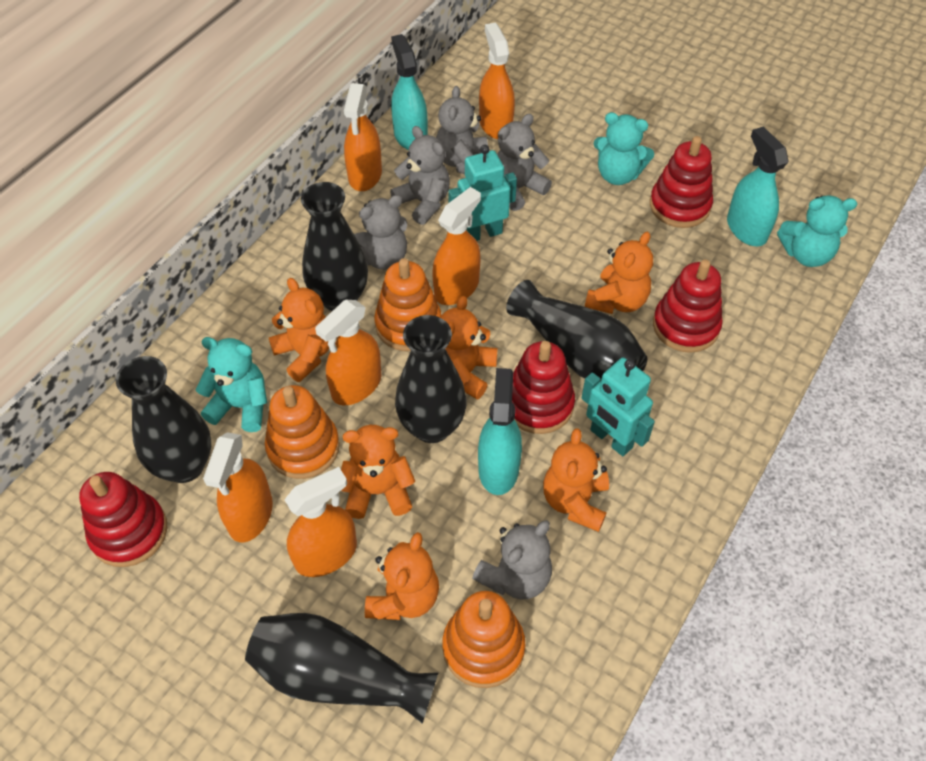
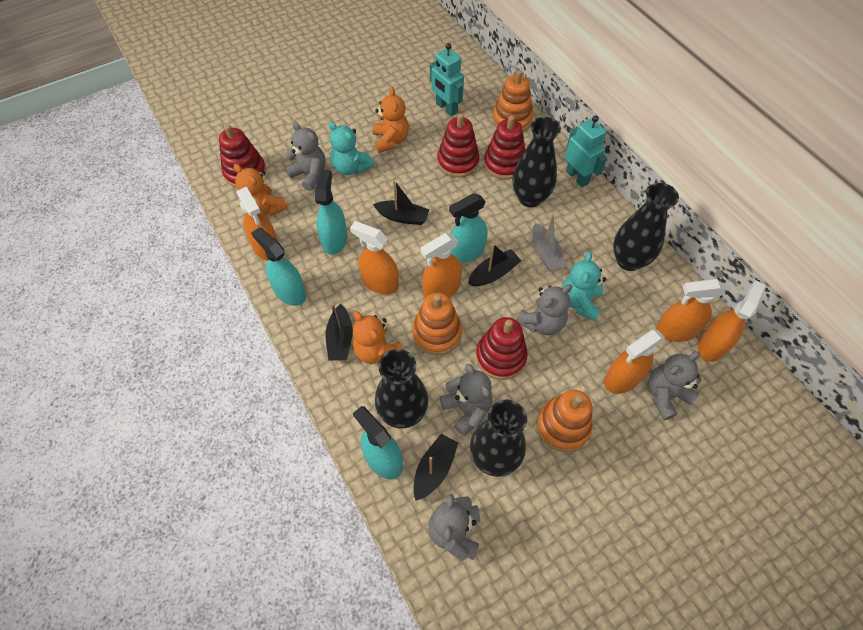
black boat: 0 -> 4
black vase: 5 -> 4
grey boat: 0 -> 1
orange teddy bear: 6 -> 3
turquoise spray bottle: 3 -> 4
turquoise teddy bear: 3 -> 2

